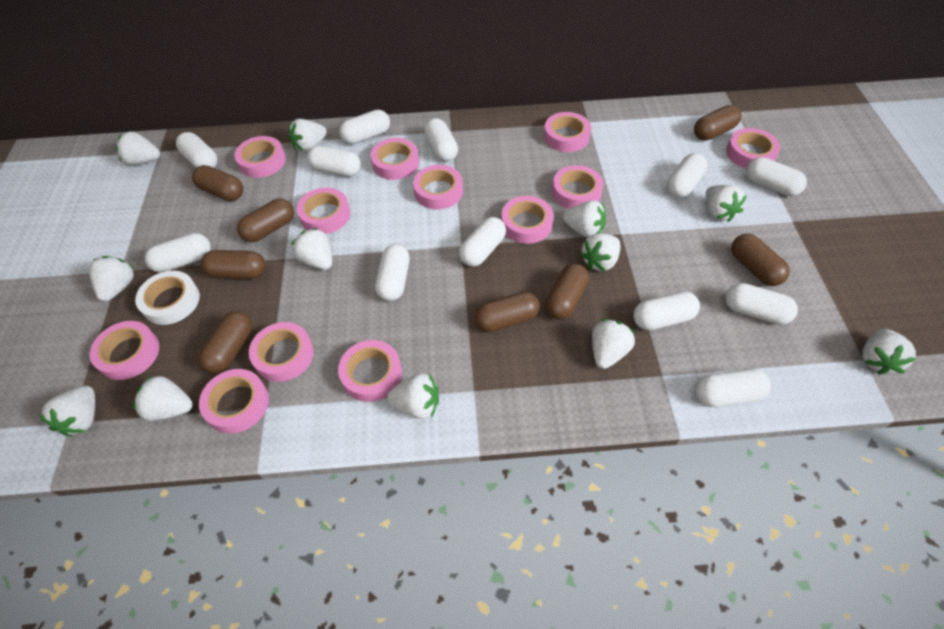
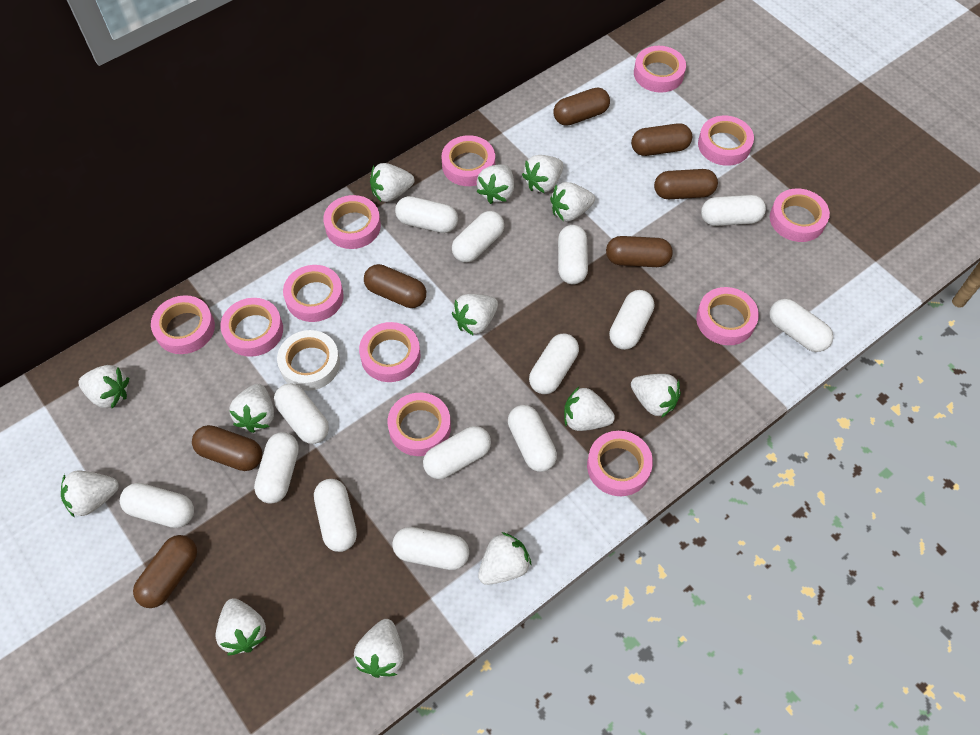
brown capsule: 8 -> 7
white capsule: 12 -> 14
white strawberry: 12 -> 13

